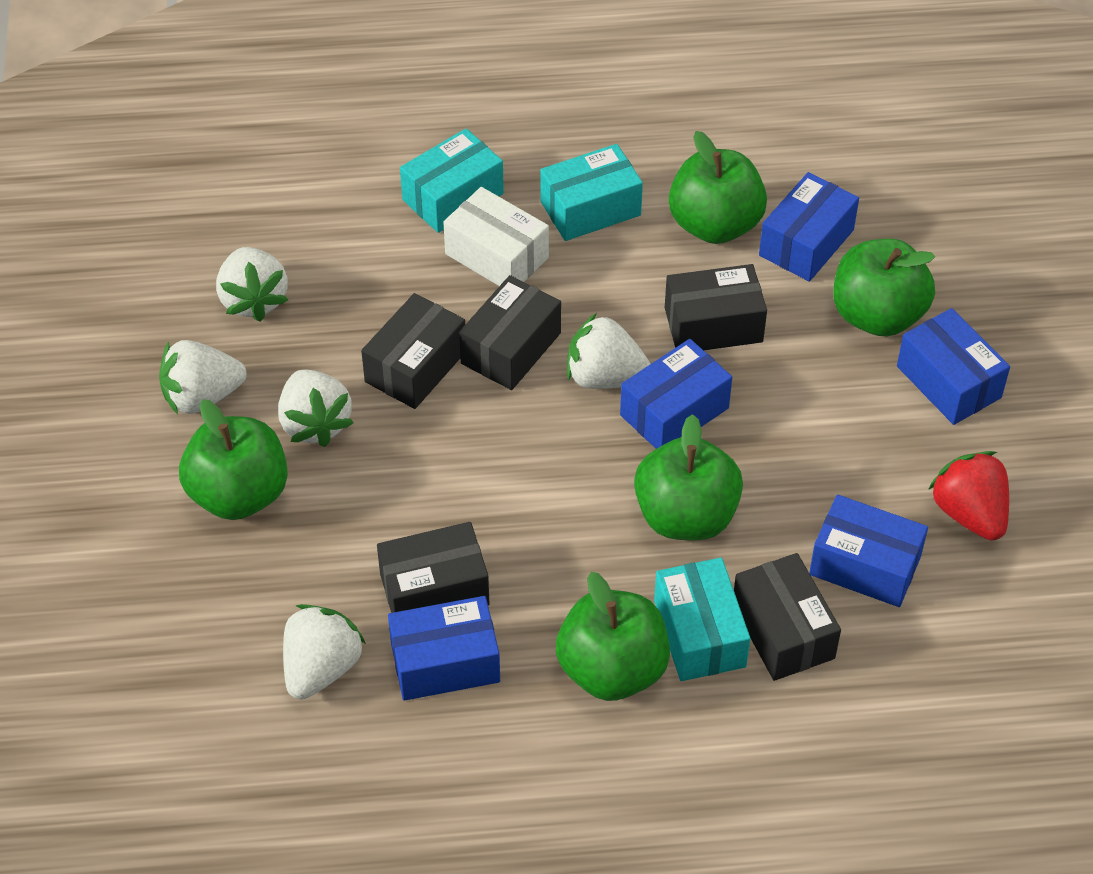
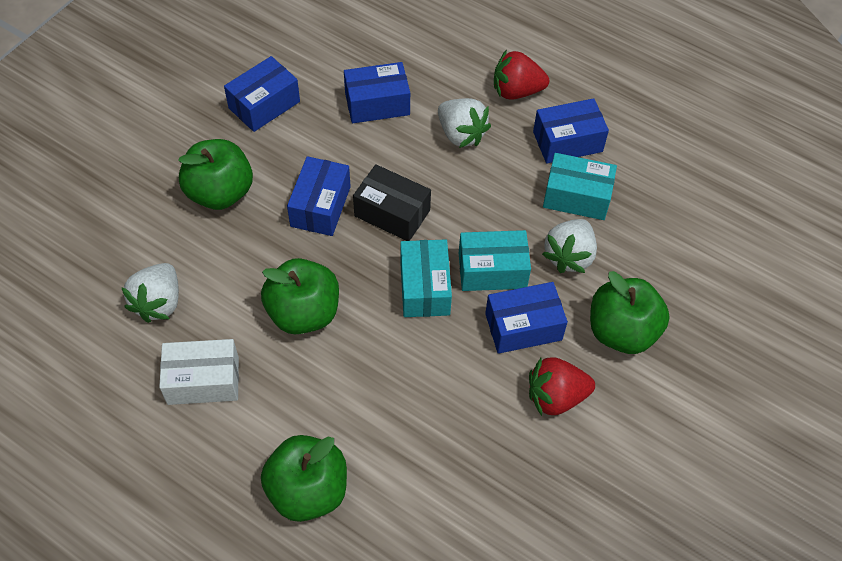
black box: 5 -> 1
green apple: 5 -> 4
red strawberry: 1 -> 2
white strawberry: 5 -> 3

